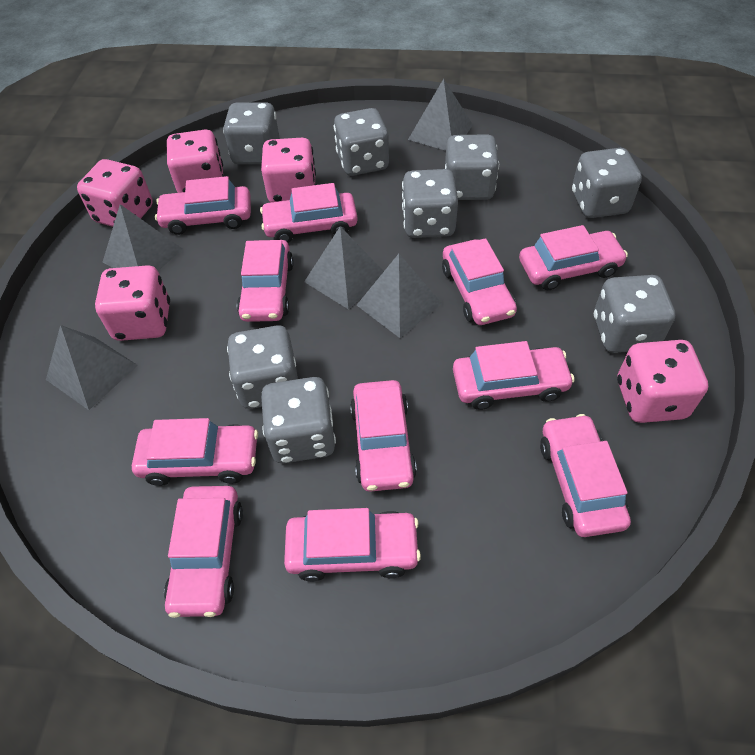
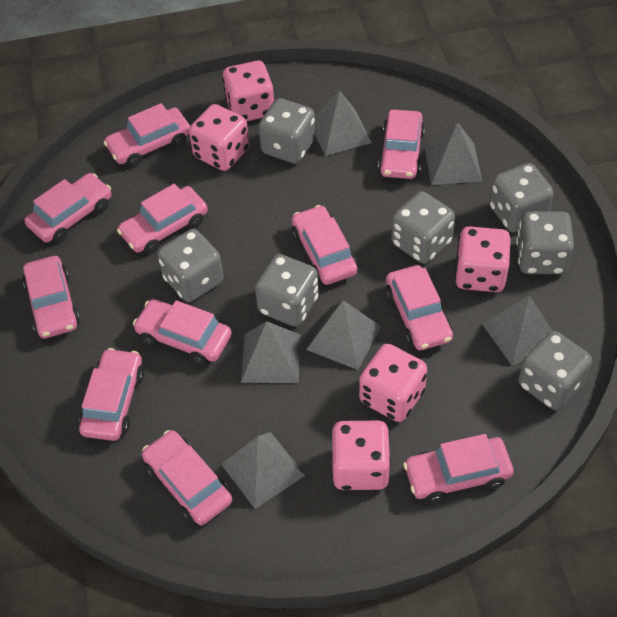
grey dice: 8 -> 7
grey pyramid: 5 -> 6

